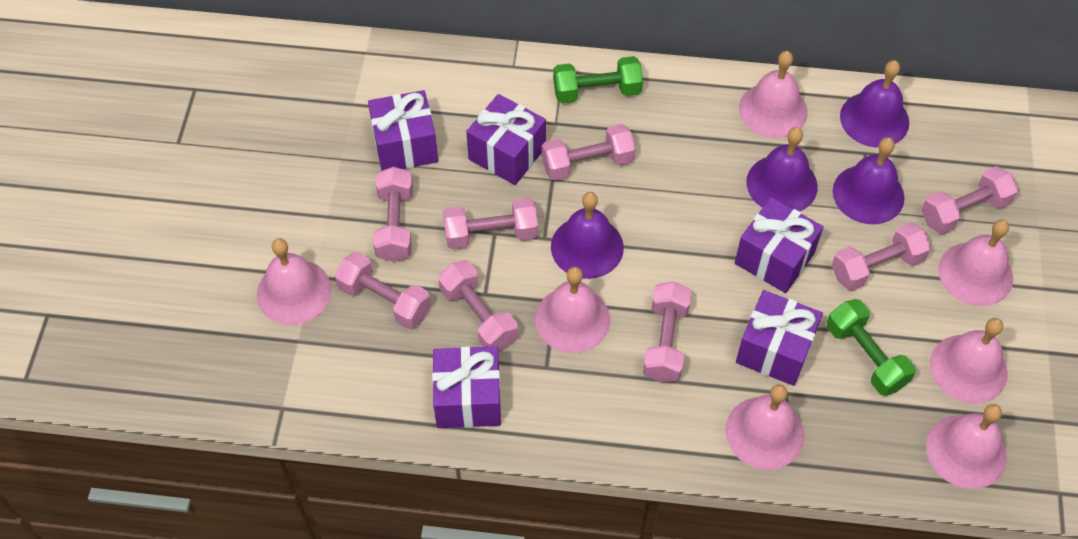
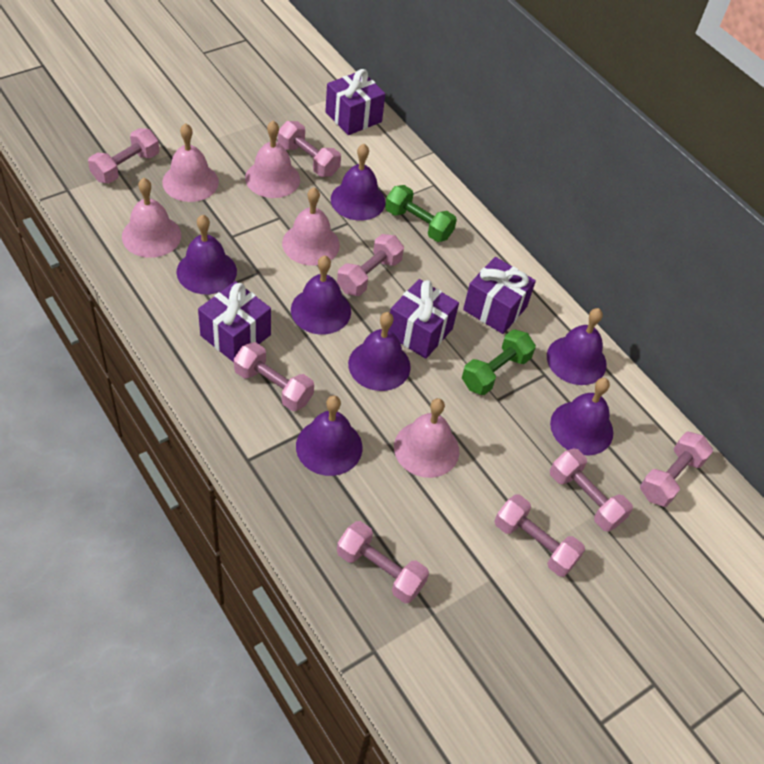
pink bell: 7 -> 5
purple bell: 4 -> 7
purple gift: 5 -> 4

